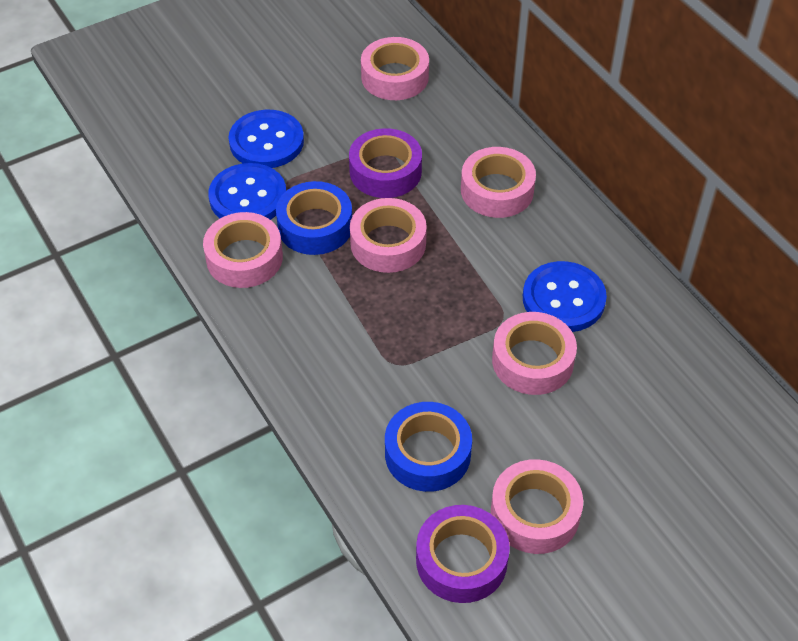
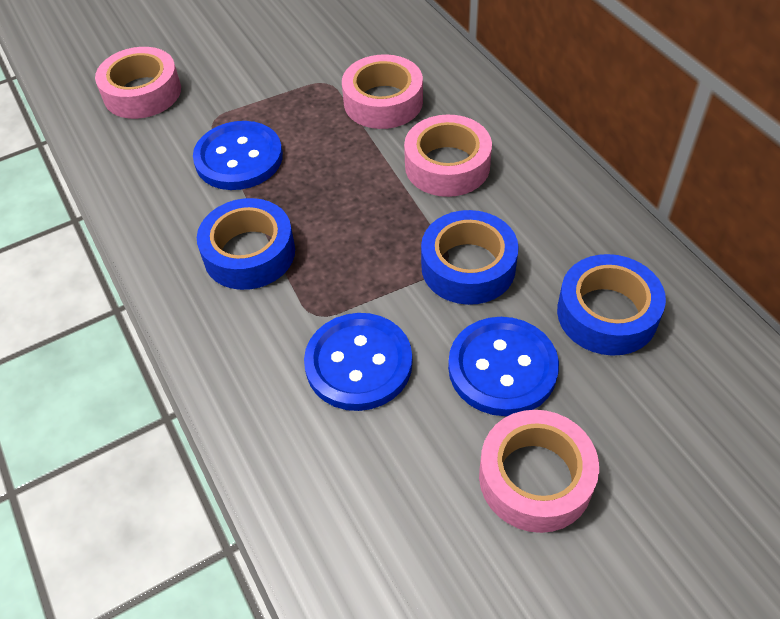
blue tape: 2 -> 3
pink tape: 6 -> 4
purple tape: 2 -> 0

